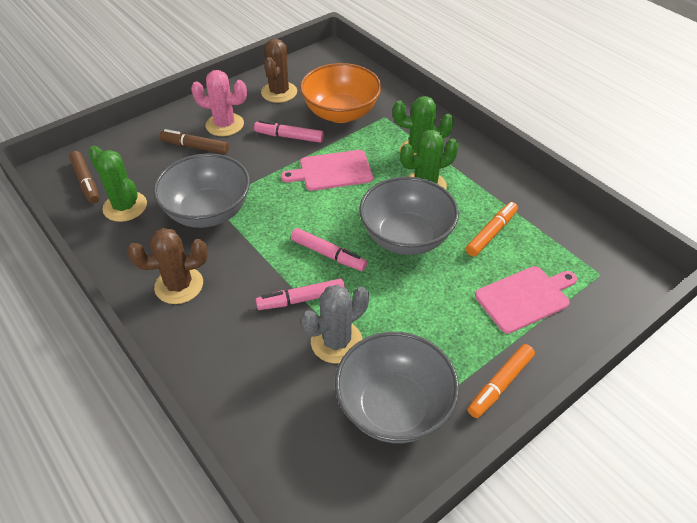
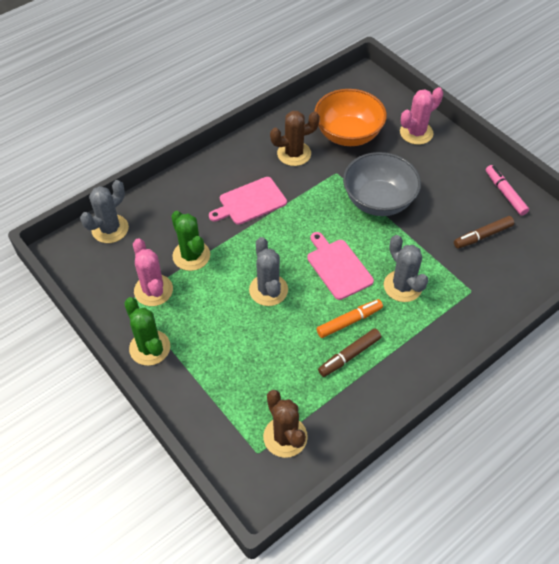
green cactus: 3 -> 2
grey bowl: 3 -> 1
grey cactus: 1 -> 3
orange marker: 2 -> 1
pink cactus: 1 -> 2
pink marker: 3 -> 1

